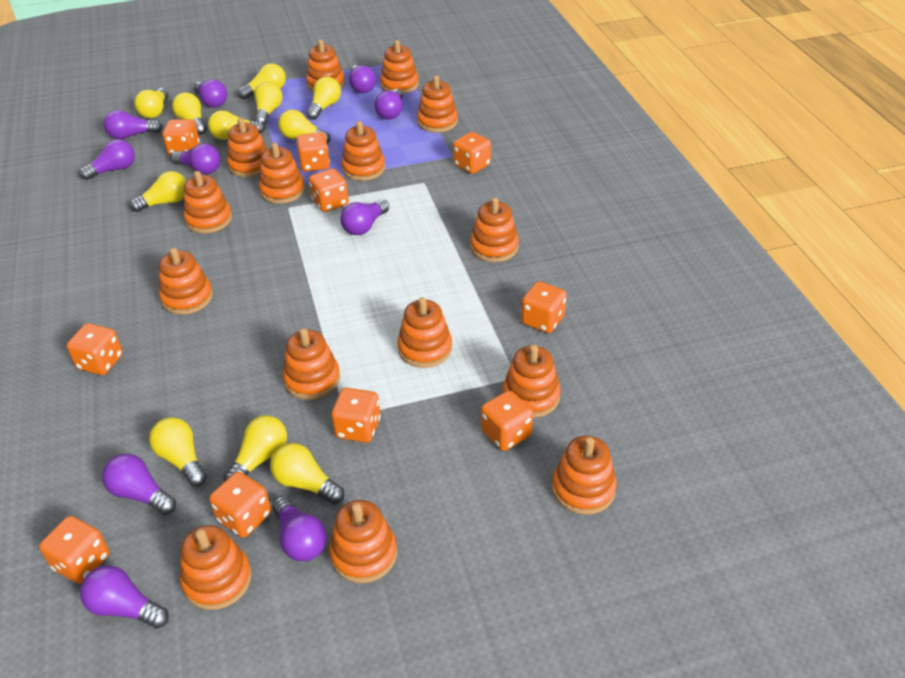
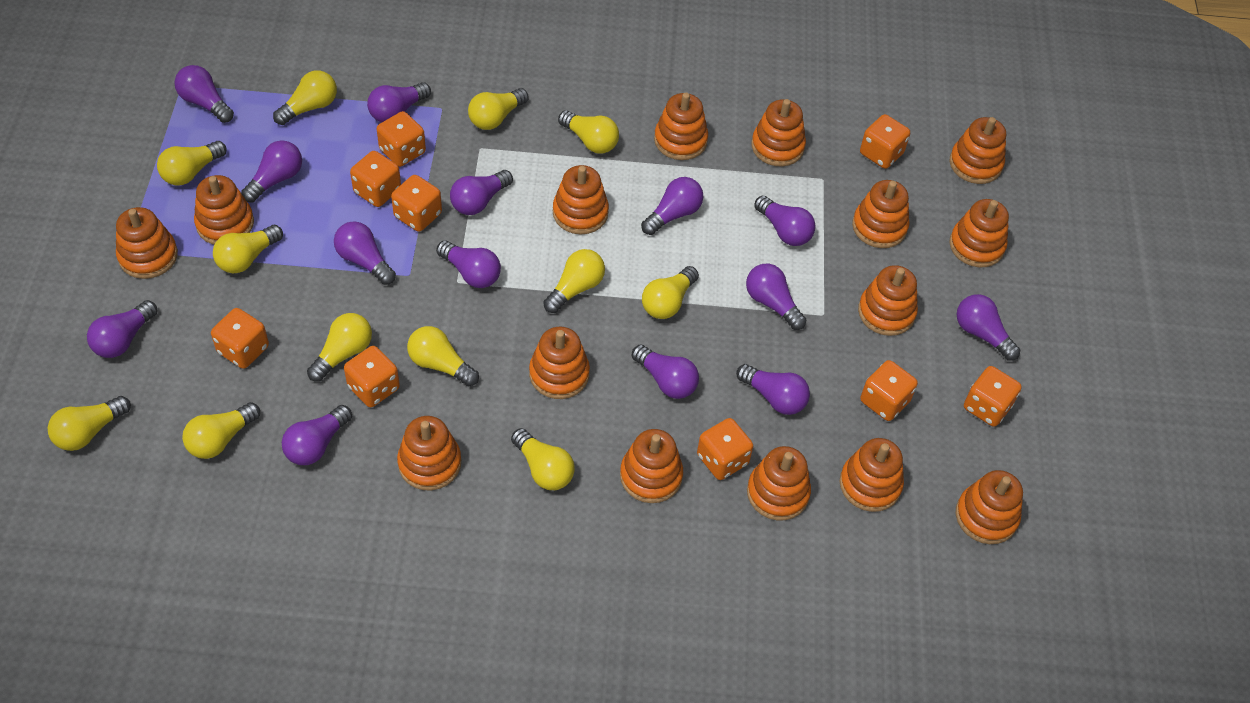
orange dice: 10 -> 9
purple light bulb: 10 -> 14
yellow light bulb: 11 -> 12

